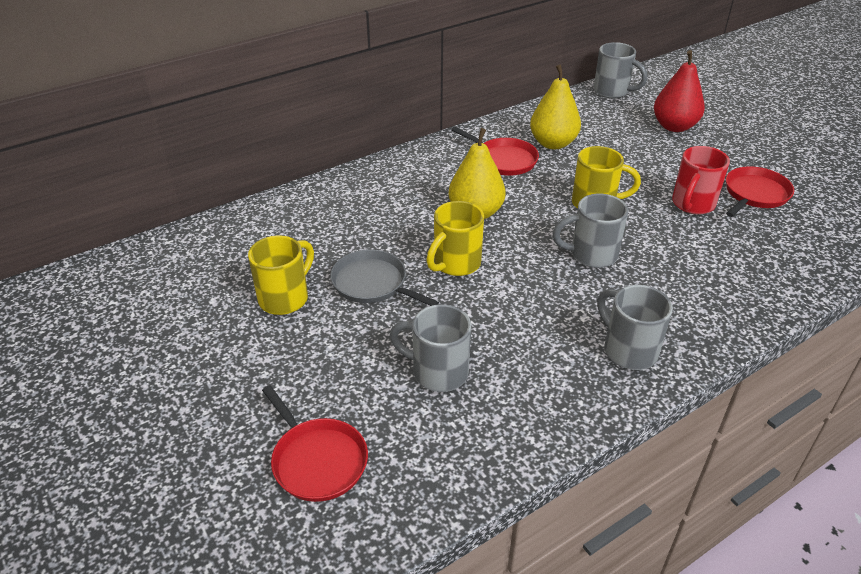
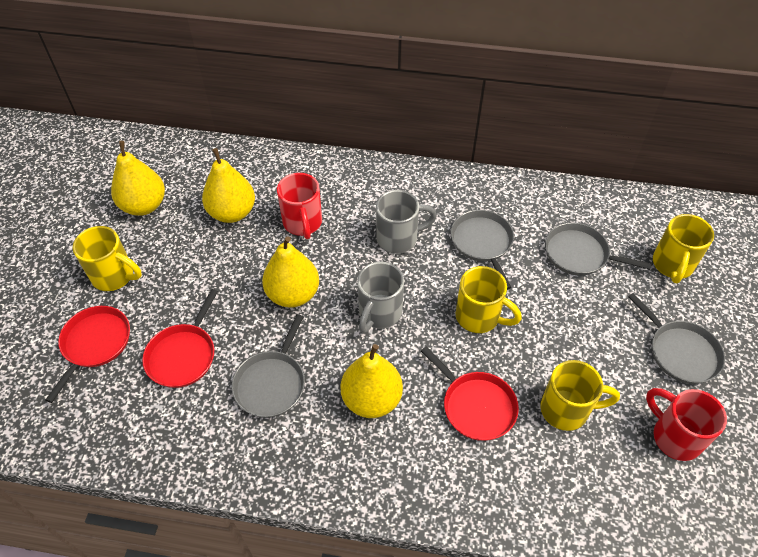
grey mug: 4 -> 2
grey pan: 1 -> 4
red mug: 1 -> 2
red pear: 1 -> 0
yellow mug: 3 -> 4
yellow pear: 2 -> 4

